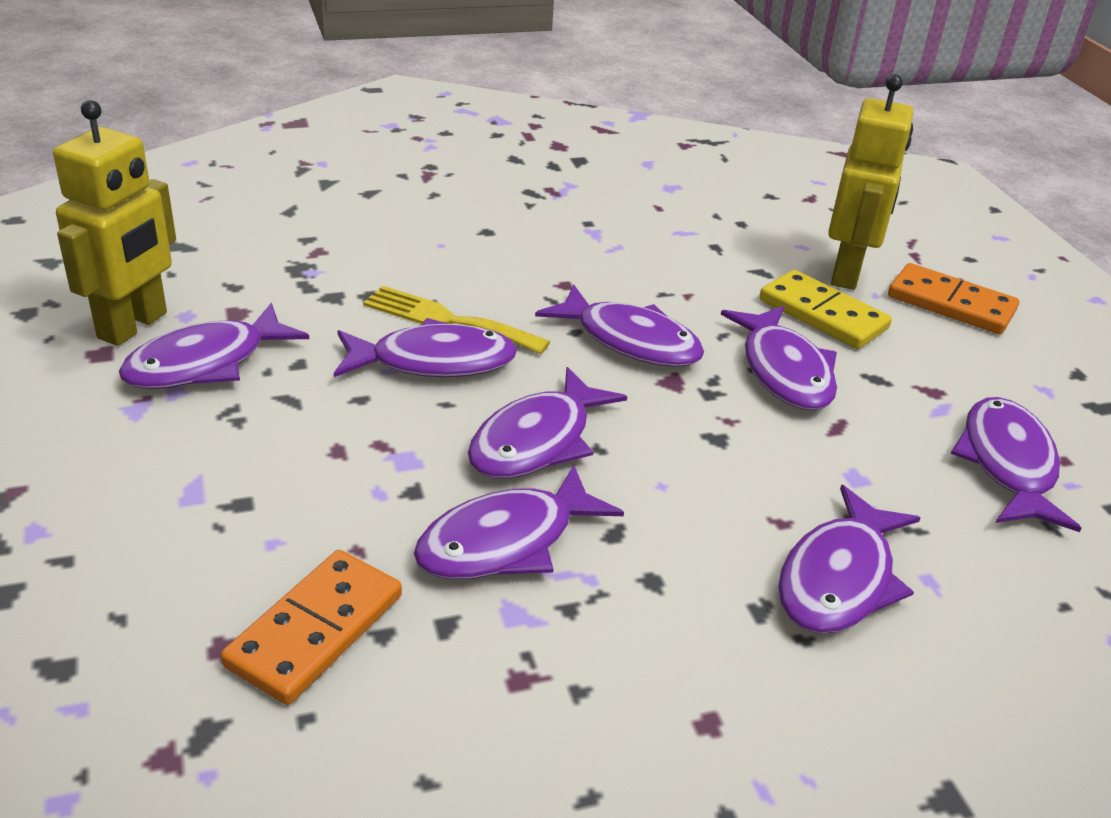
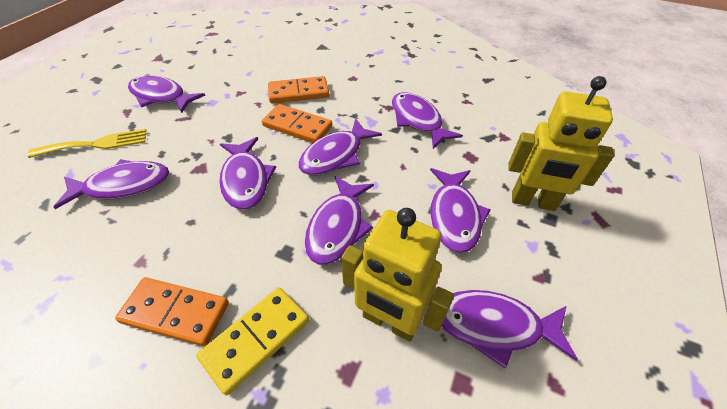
orange domino: 2 -> 3

